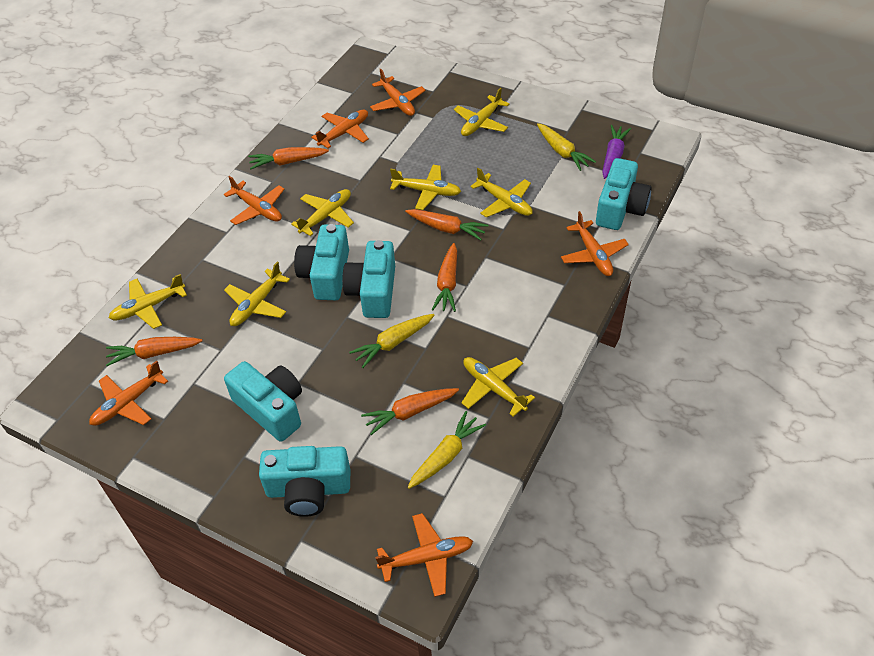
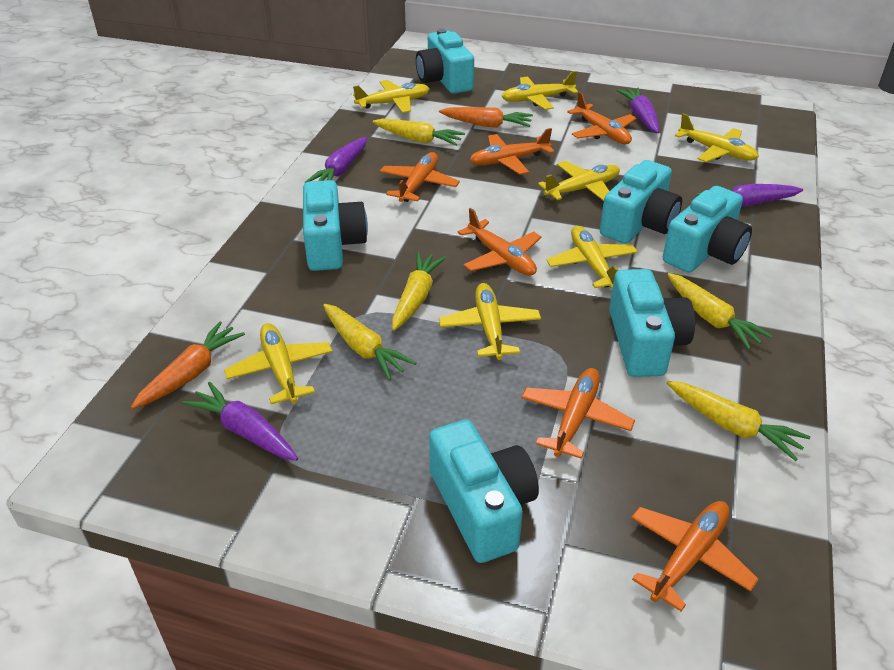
orange carrot: 5 -> 2
purple carrot: 1 -> 4
turquoise camera: 5 -> 6
yellow carrot: 3 -> 5

